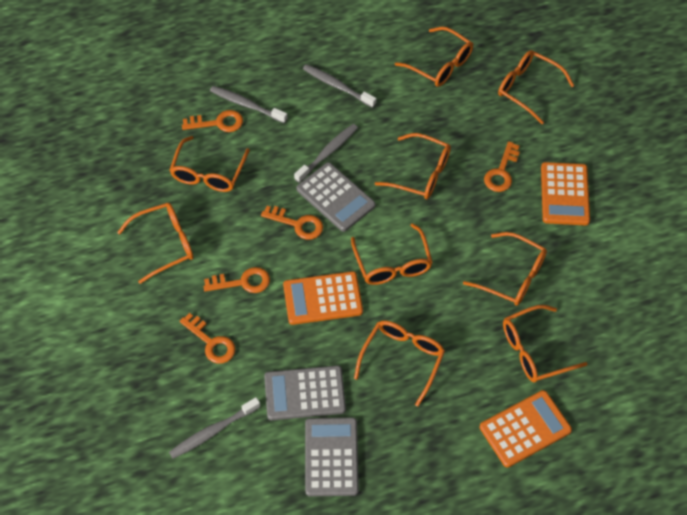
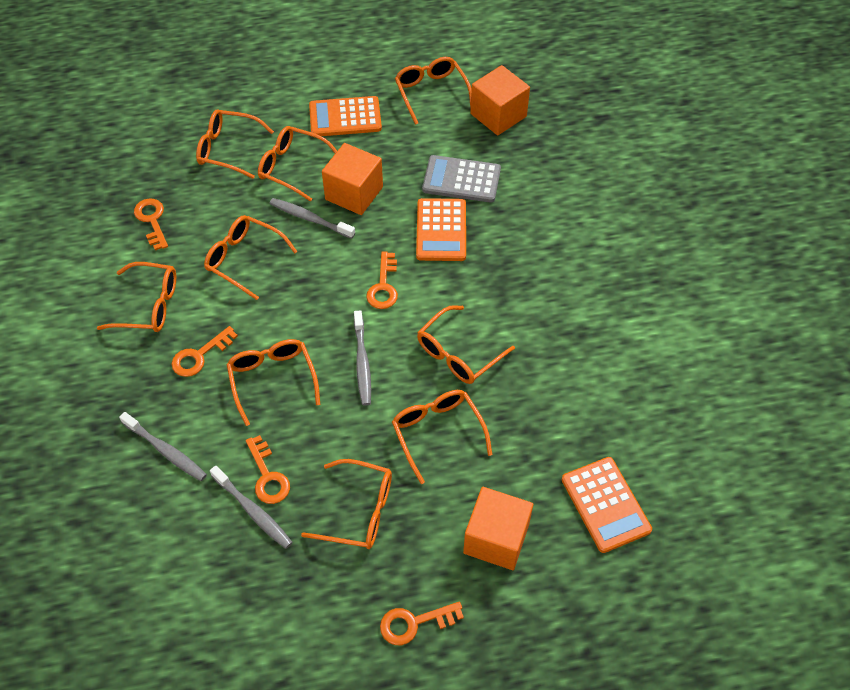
grey calculator: 3 -> 1
orange cube: 0 -> 3

